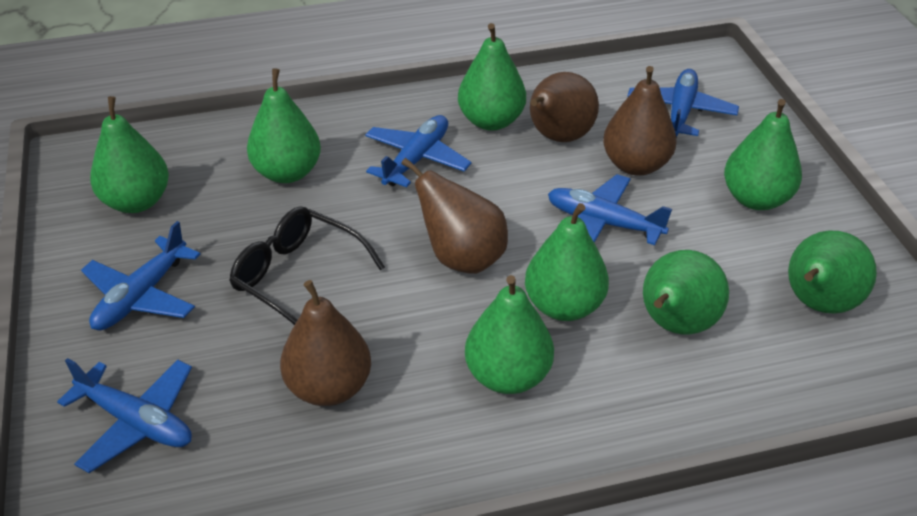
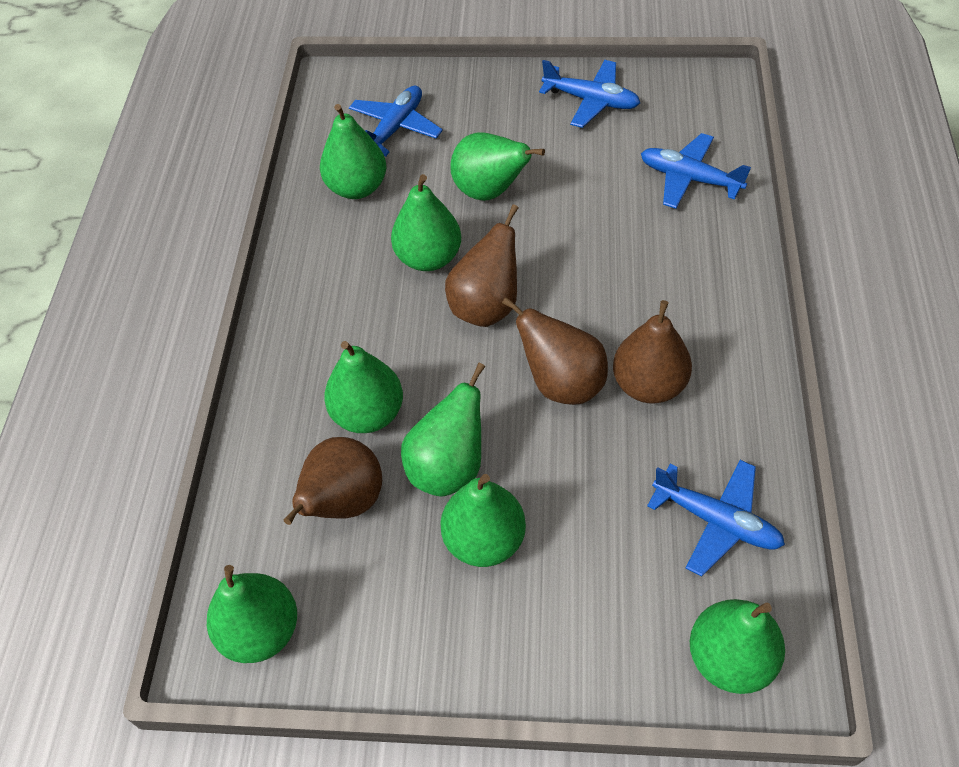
black glasses: 1 -> 0
blue plane: 5 -> 4

